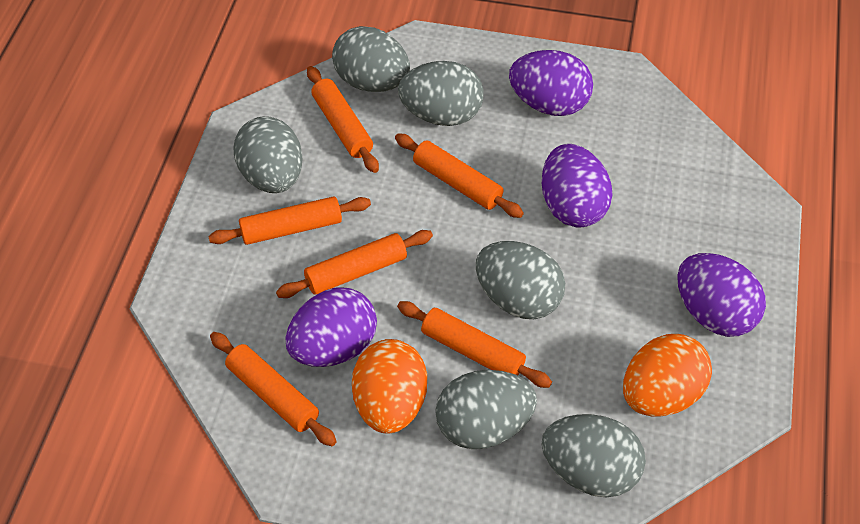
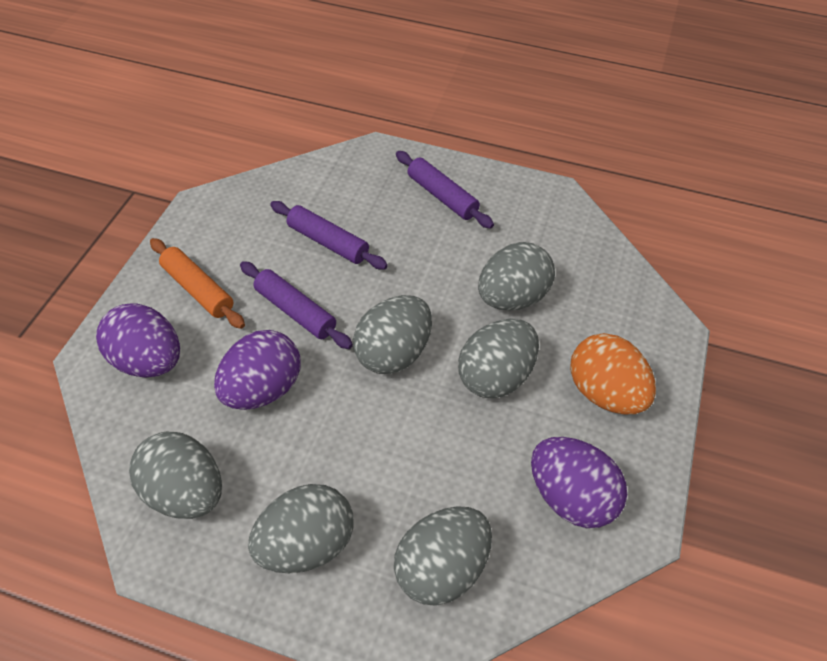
orange egg: 2 -> 1
orange rolling pin: 6 -> 1
purple egg: 4 -> 3
purple rolling pin: 0 -> 3

